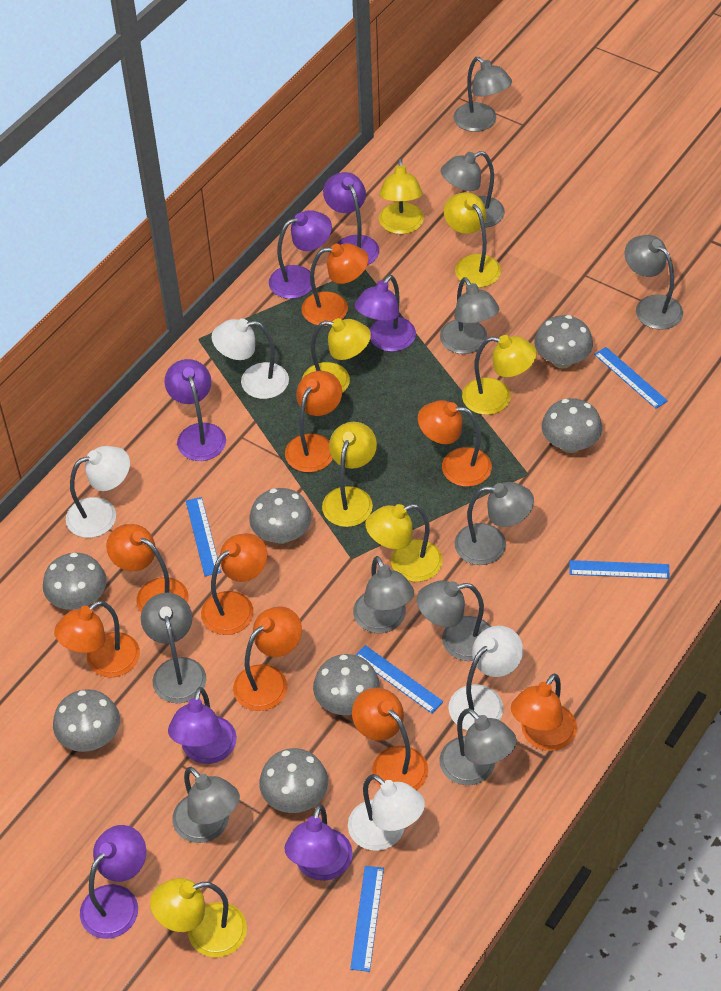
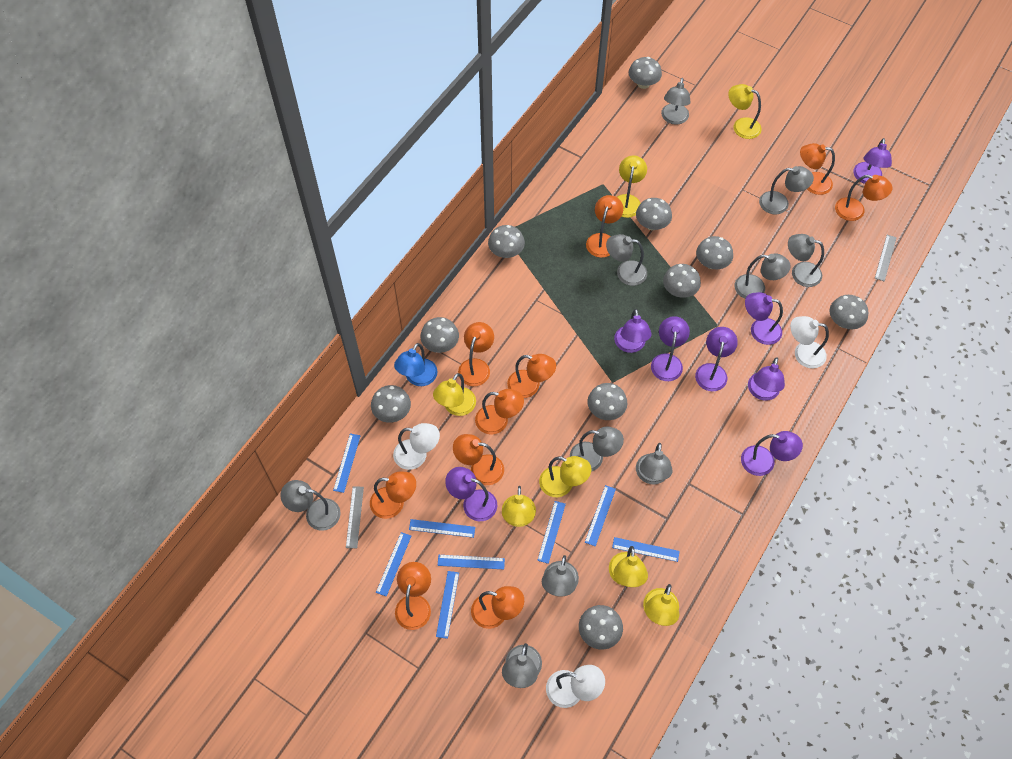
blue lamp: 0 -> 1
blue ruler: 5 -> 8
grey mushroom: 7 -> 10
grey ruler: 0 -> 2
orange lamp: 9 -> 10
purple lamp: 7 -> 8
white lamp: 4 -> 3

